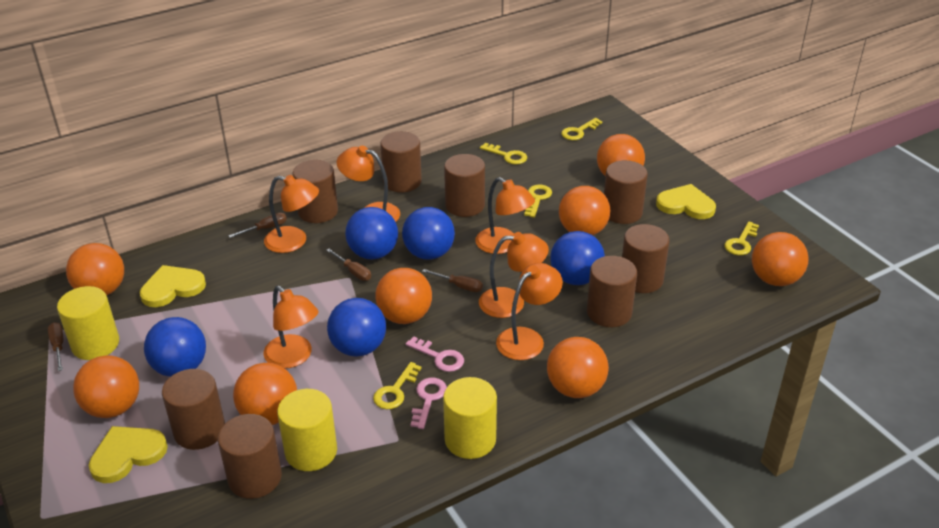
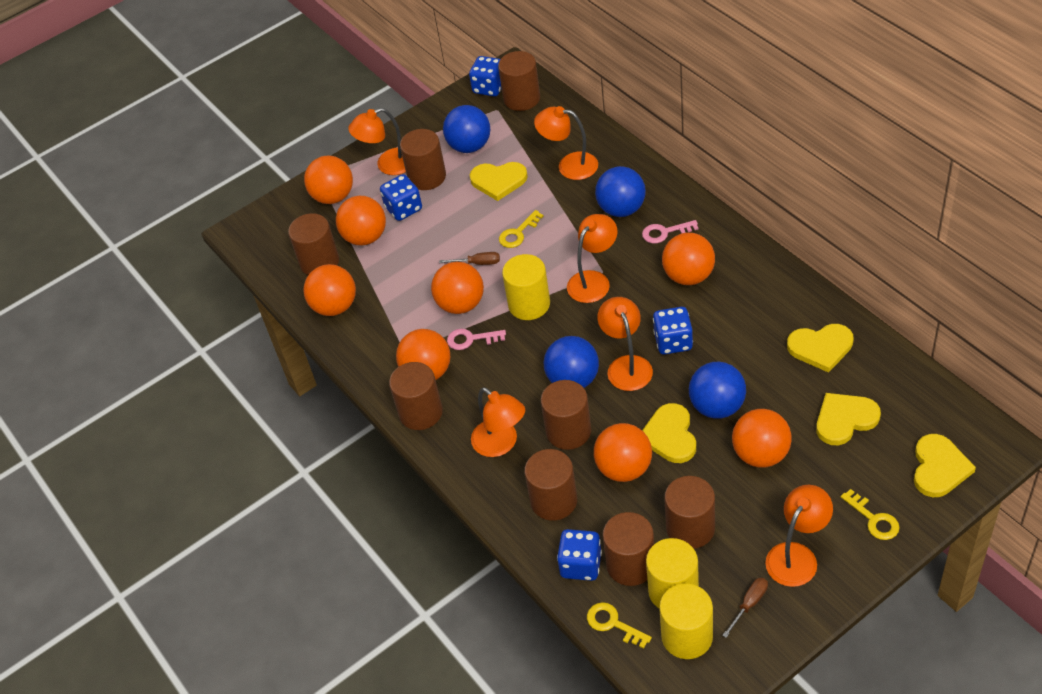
blue ball: 5 -> 4
blue dice: 0 -> 4
brown screwdriver: 4 -> 2
yellow heart: 3 -> 5
yellow key: 5 -> 3

